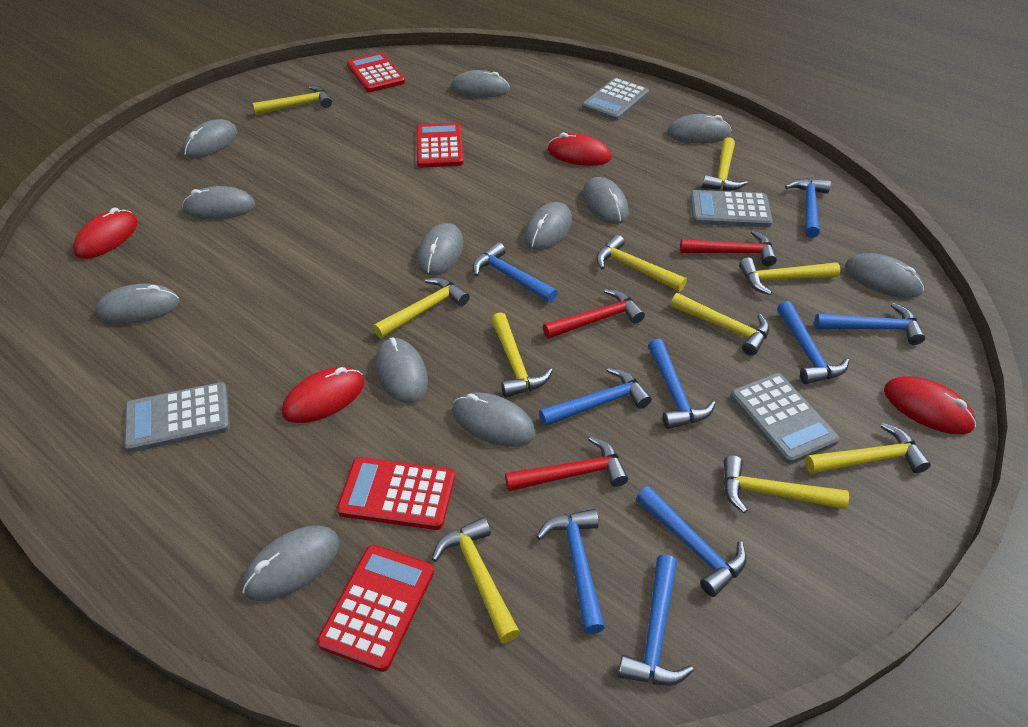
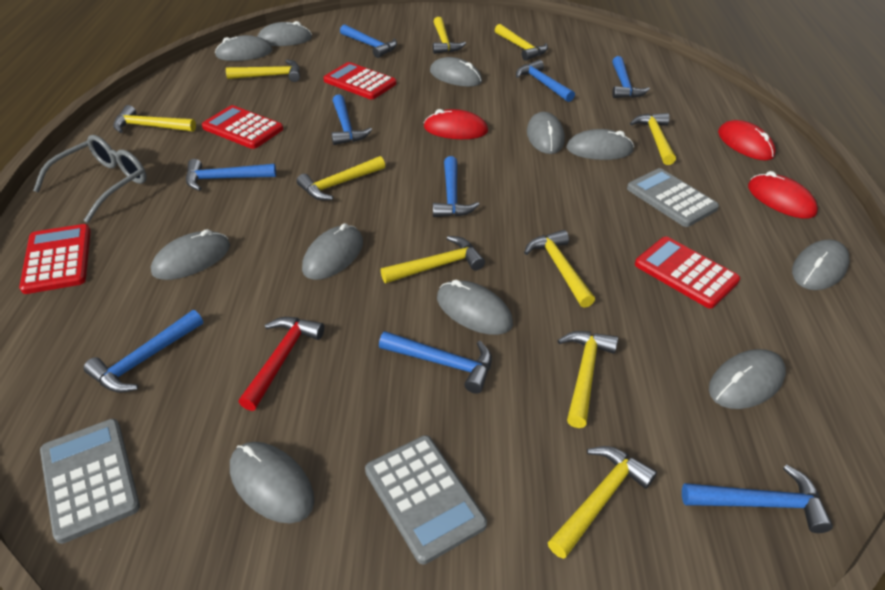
grey calculator: 4 -> 3
grey glasses: 0 -> 1
grey mouse: 12 -> 11
red hammer: 3 -> 1
red mouse: 4 -> 3

